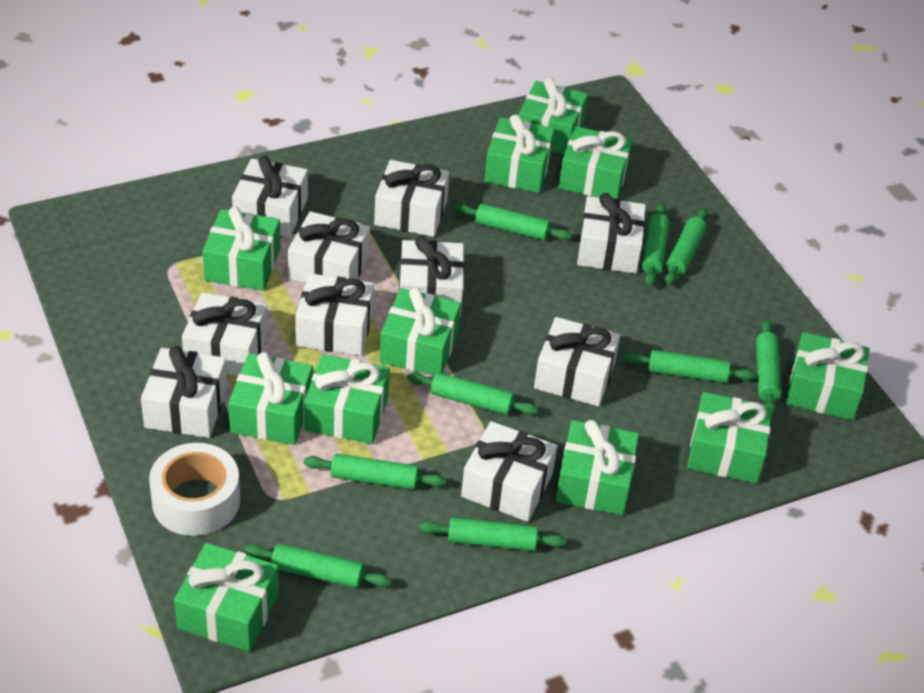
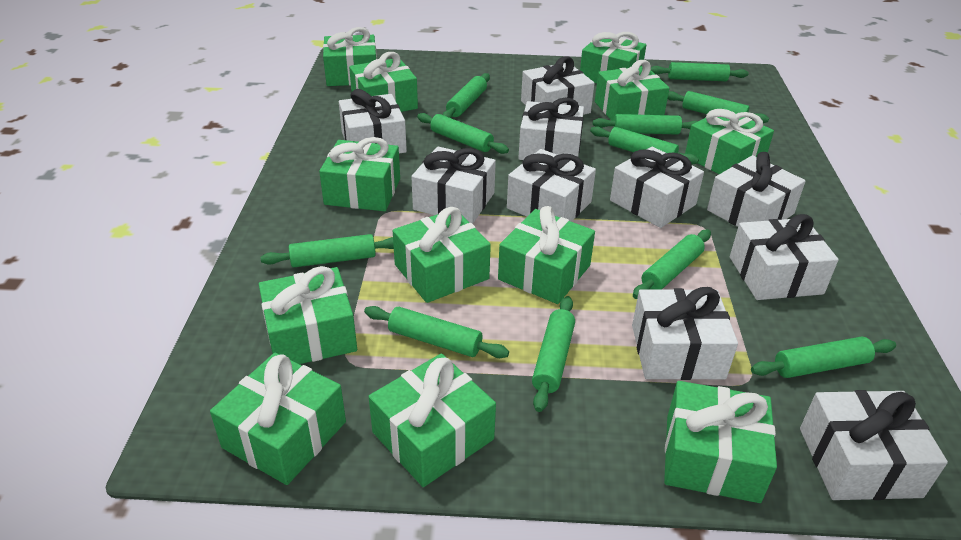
green gift: 11 -> 12
green rolling pin: 9 -> 11
white tape: 1 -> 0

